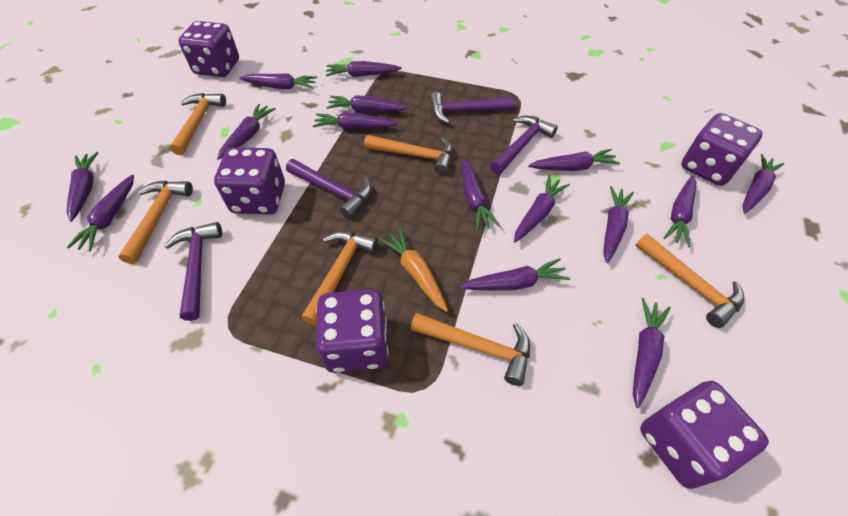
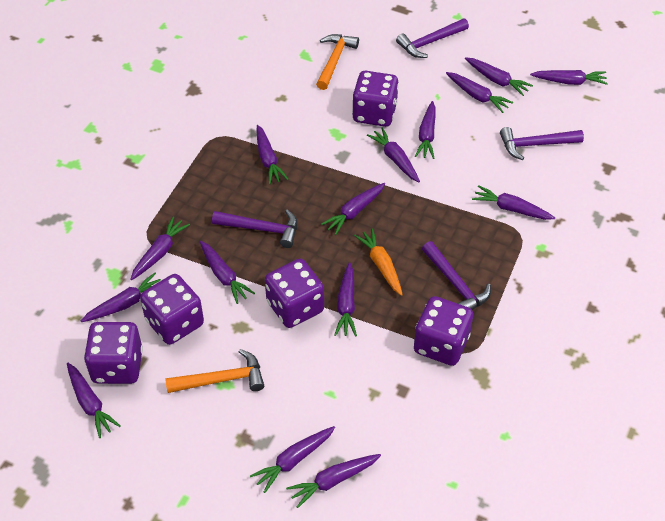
orange hammer: 6 -> 2

